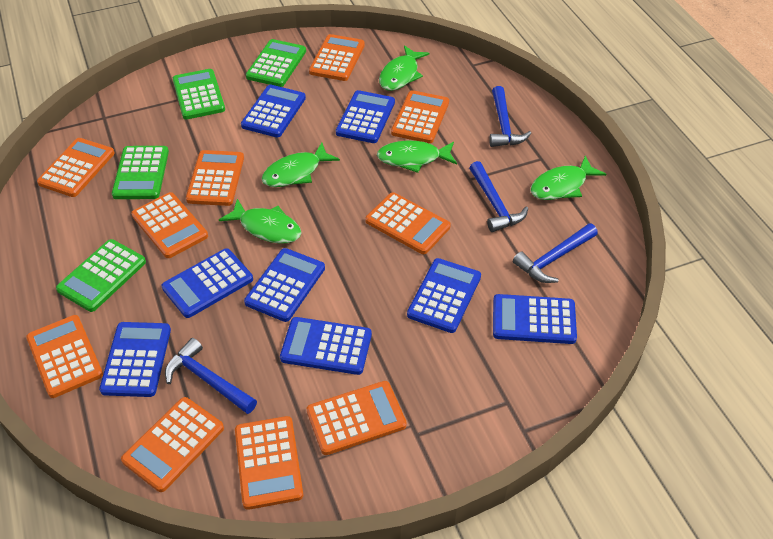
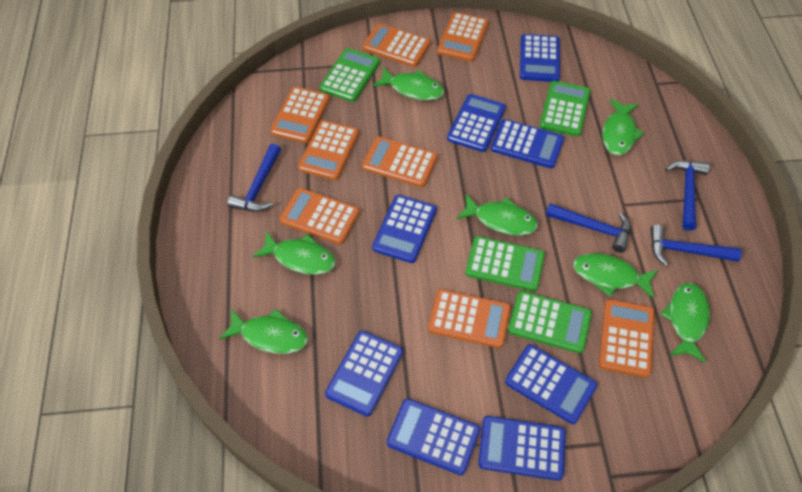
green fish: 5 -> 7
orange calculator: 10 -> 8

